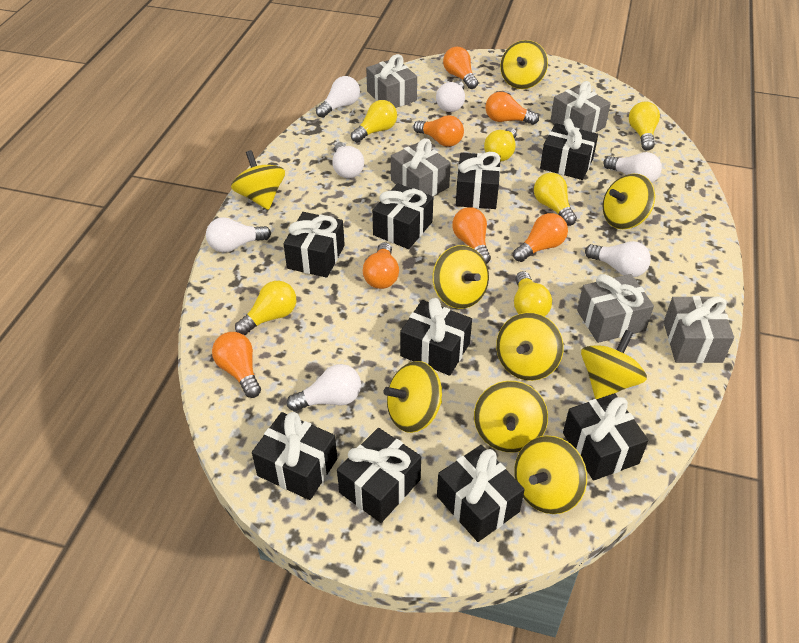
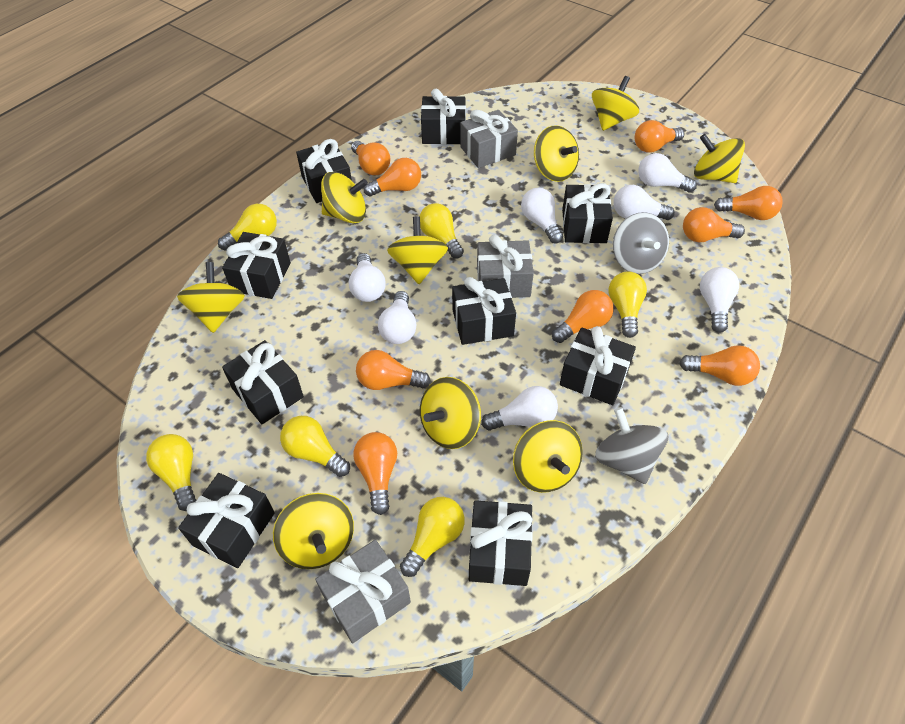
grey gift: 5 -> 3
grey spinning top: 0 -> 2
orange light bulb: 7 -> 9

